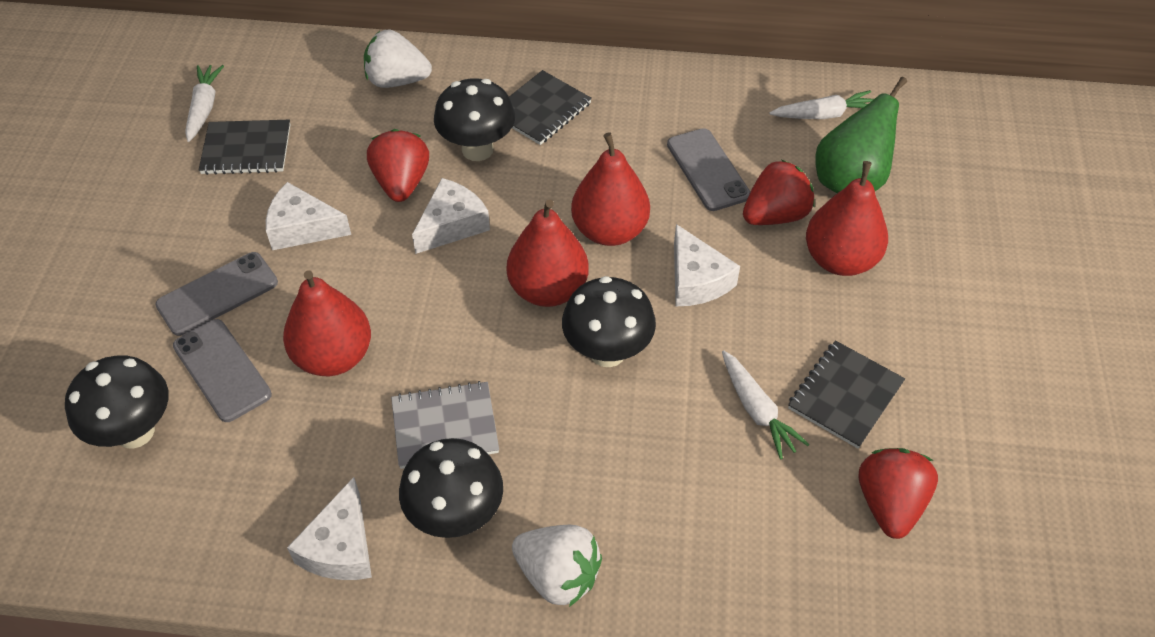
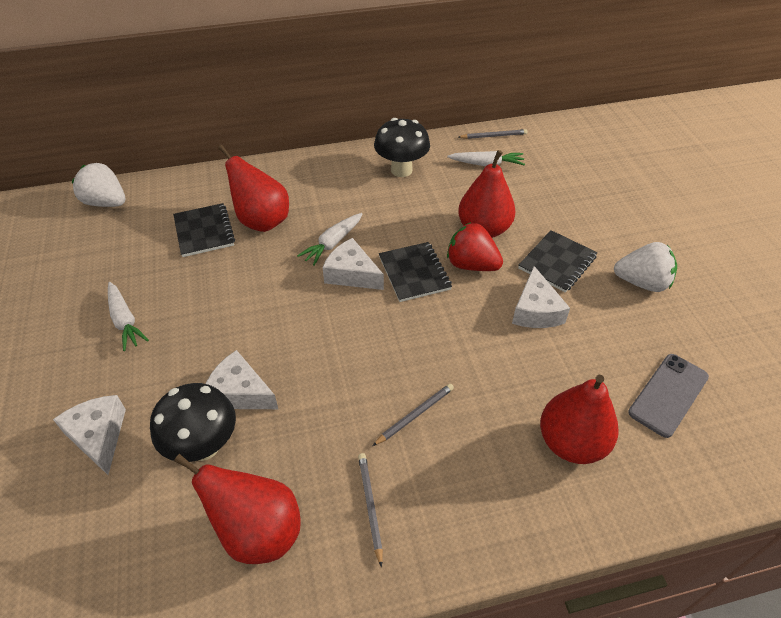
black mushroom: 4 -> 2
green pear: 1 -> 0
grey notebook: 1 -> 0
grey pencil: 0 -> 3
grey phone: 3 -> 1
red strawberry: 3 -> 1

